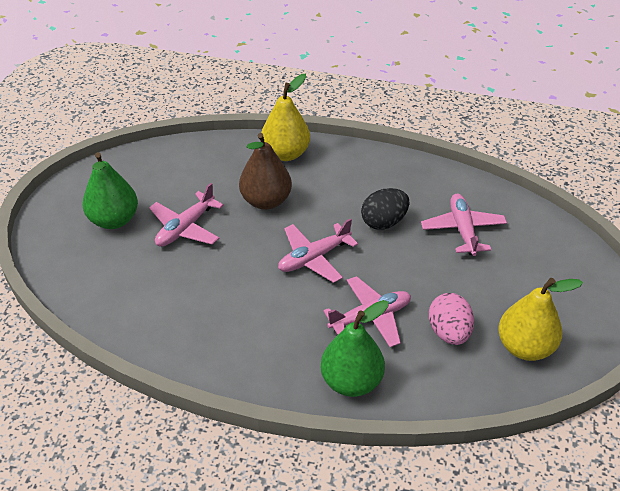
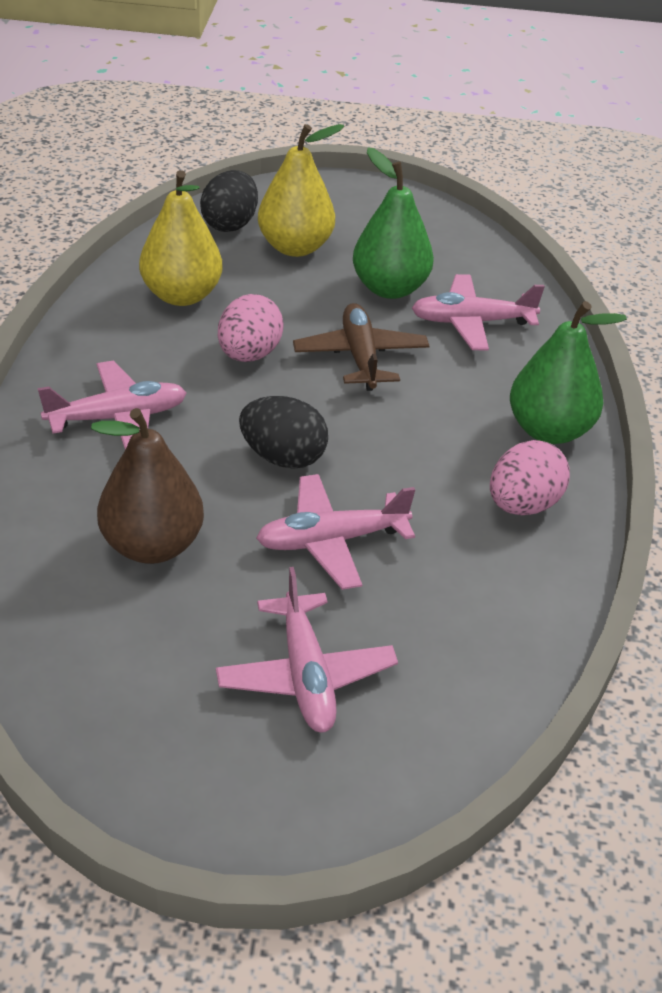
black egg: 1 -> 2
brown plane: 0 -> 1
pink egg: 1 -> 2

